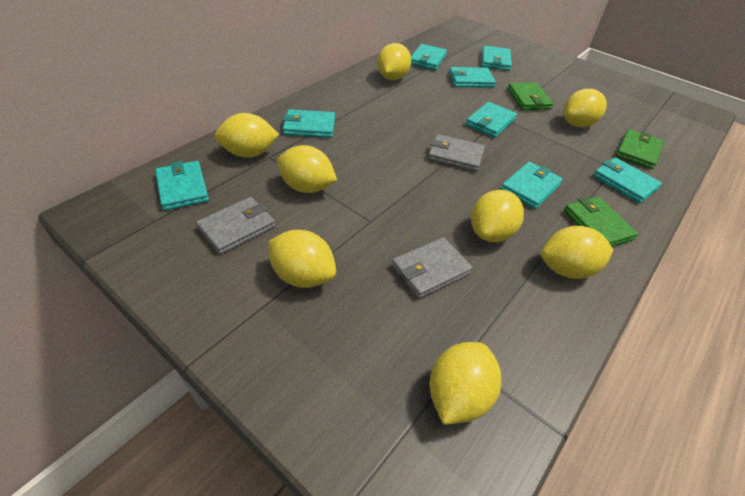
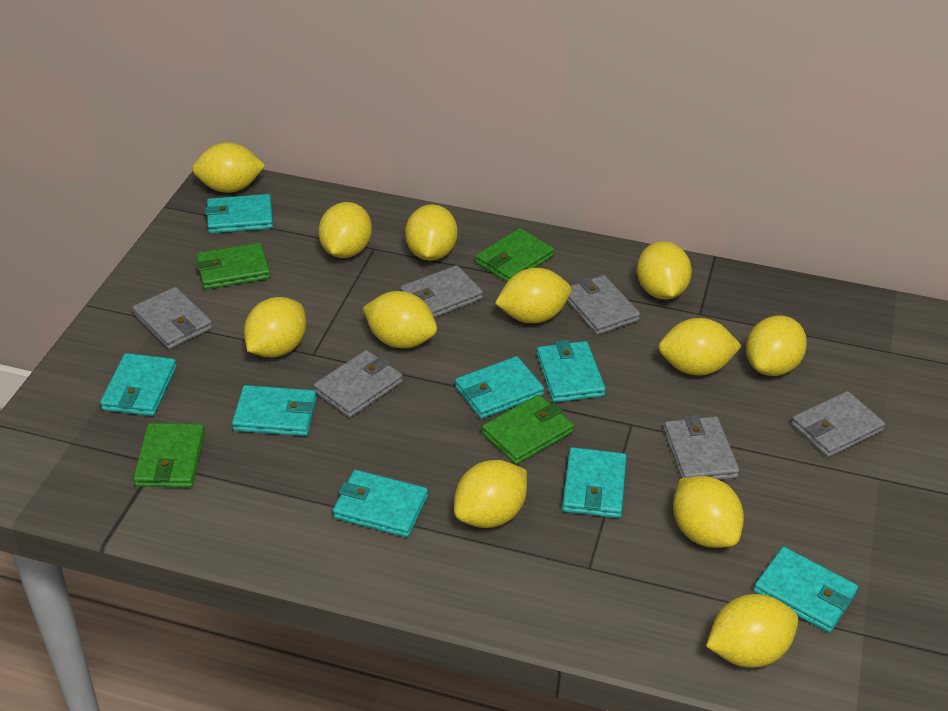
green wallet: 3 -> 4
grey wallet: 3 -> 6
yellow lemon: 8 -> 12

